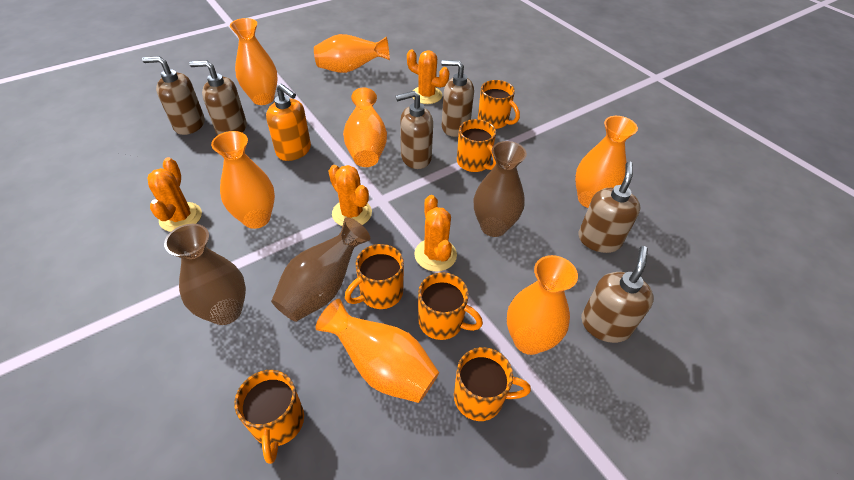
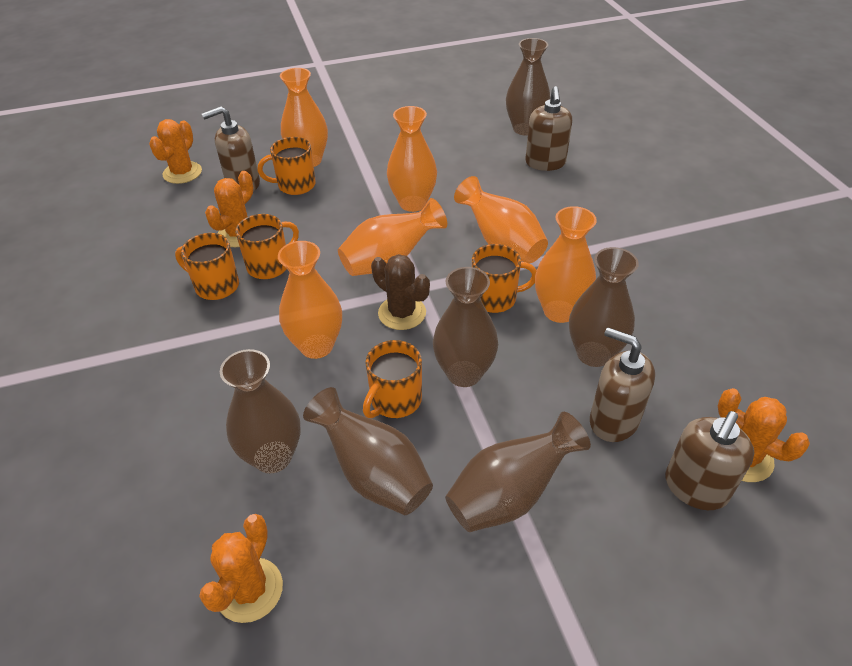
brown cactus: 0 -> 1
brown soap dispenser: 6 -> 4
brown vase: 3 -> 6
orange mug: 6 -> 5
orange soap dispenser: 1 -> 0
orange vase: 7 -> 6

